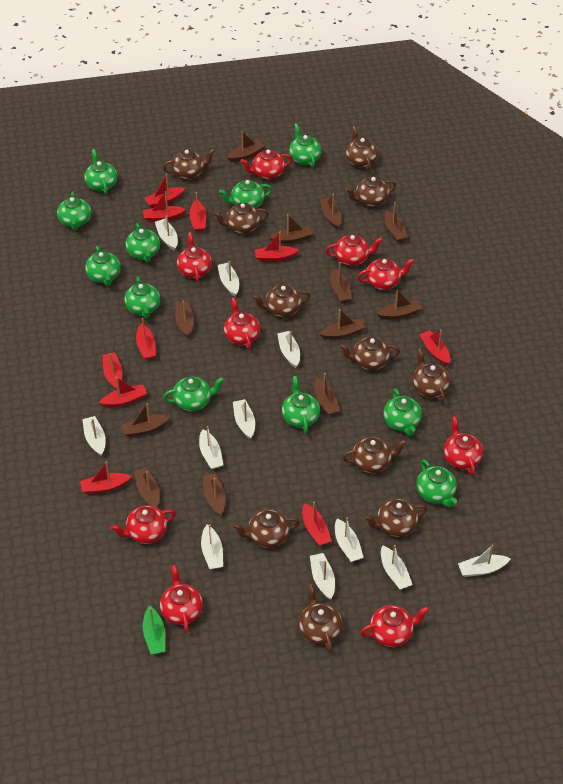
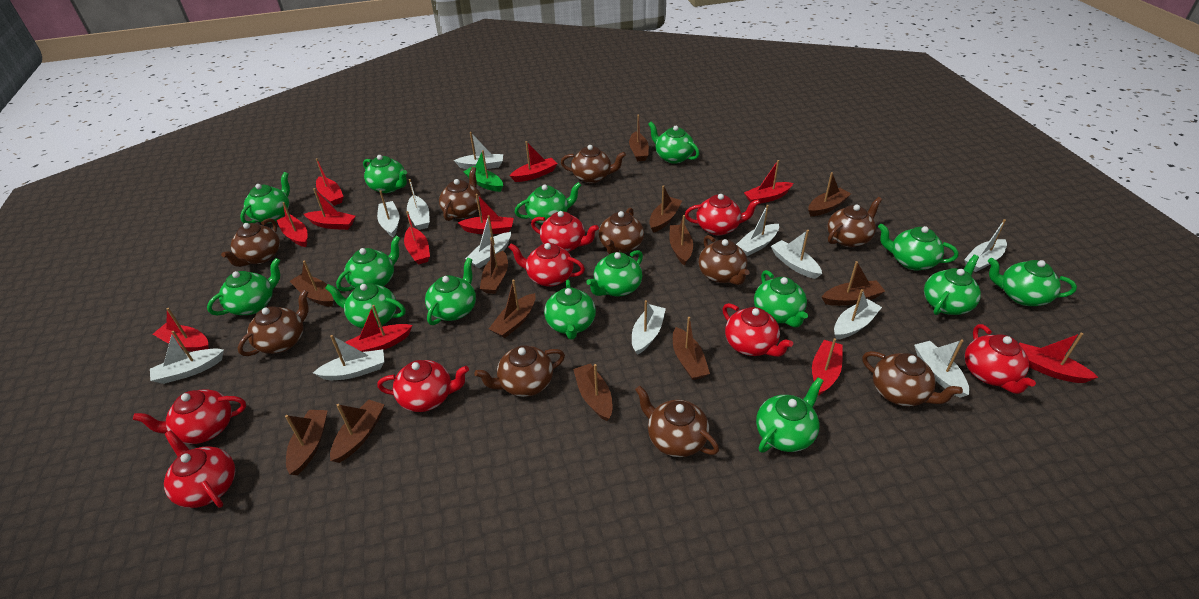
brown teapot: 11 -> 10
green teapot: 11 -> 15
red boat: 10 -> 11
red teapot: 9 -> 8
white boat: 11 -> 12

